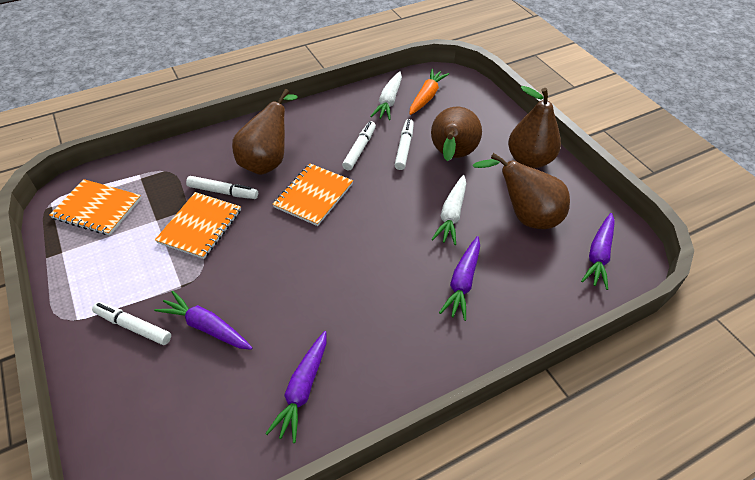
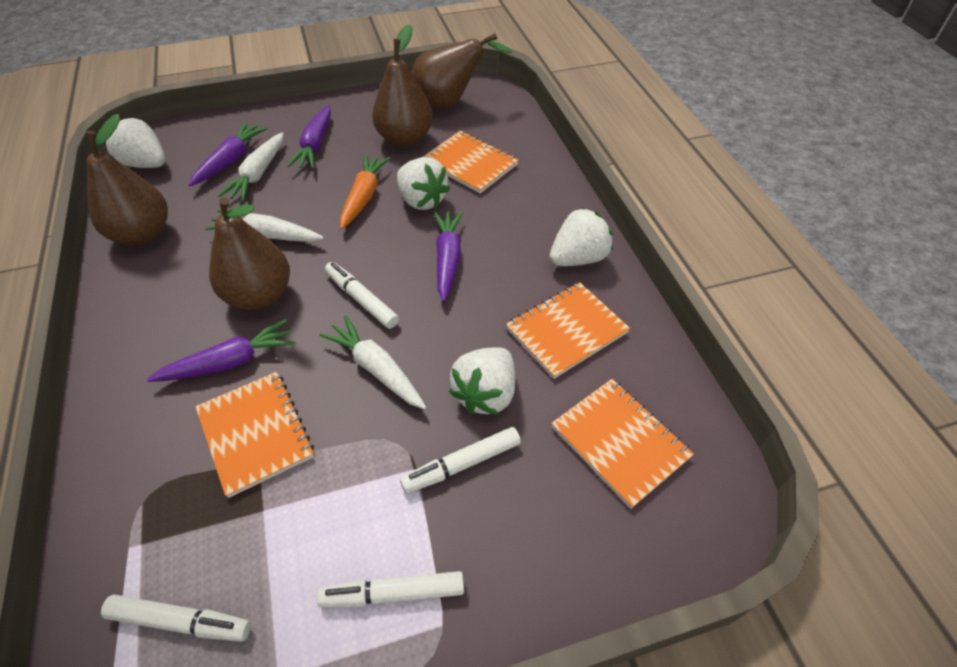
orange notebook: 3 -> 4
white carrot: 2 -> 3
white strawberry: 0 -> 4

